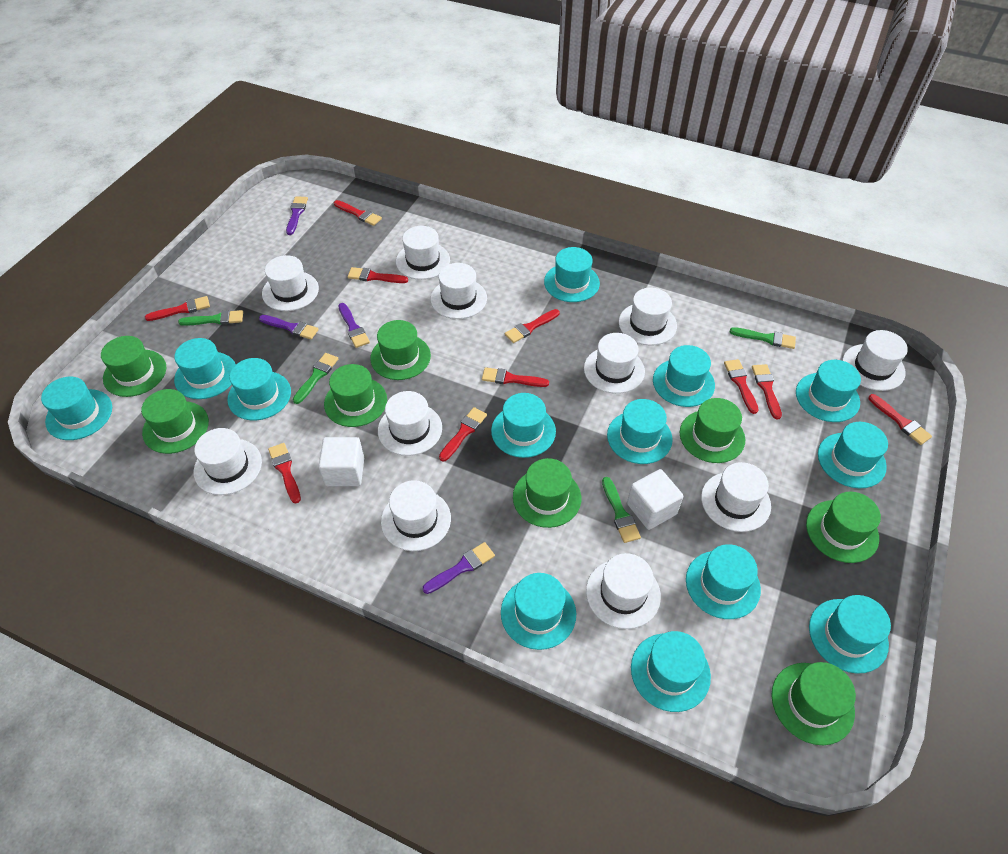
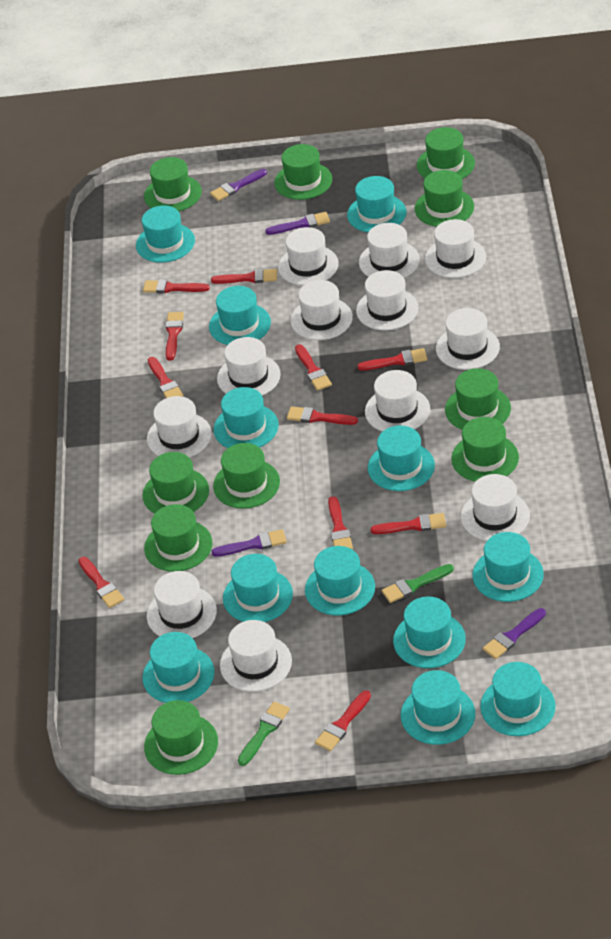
green brush: 4 -> 2
green hat: 8 -> 10
red brush: 10 -> 11
turquoise hat: 13 -> 12
white cube: 2 -> 0
white hat: 11 -> 12

